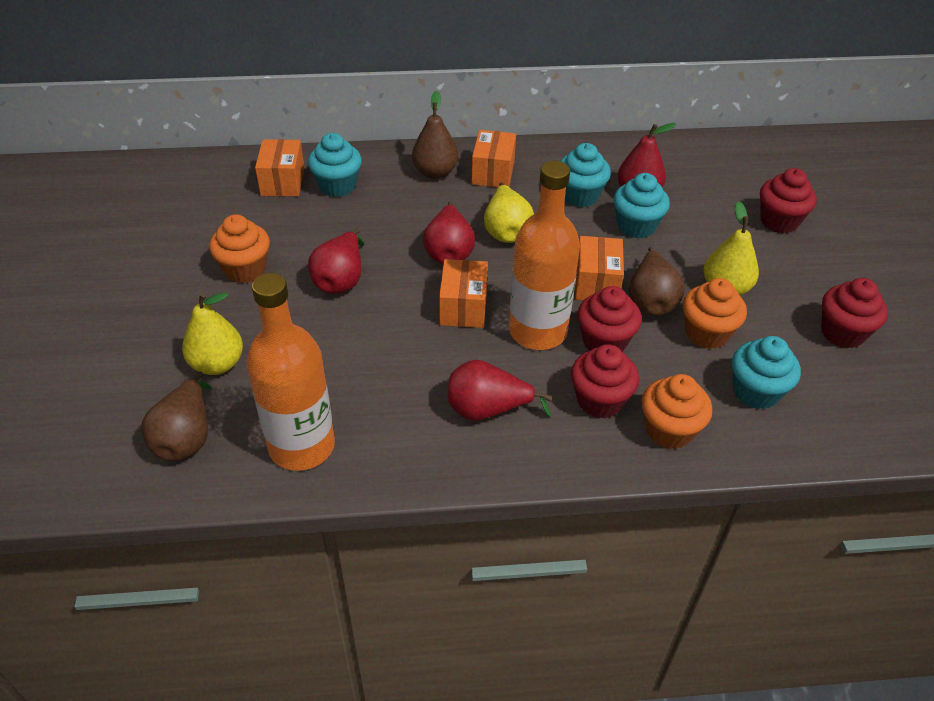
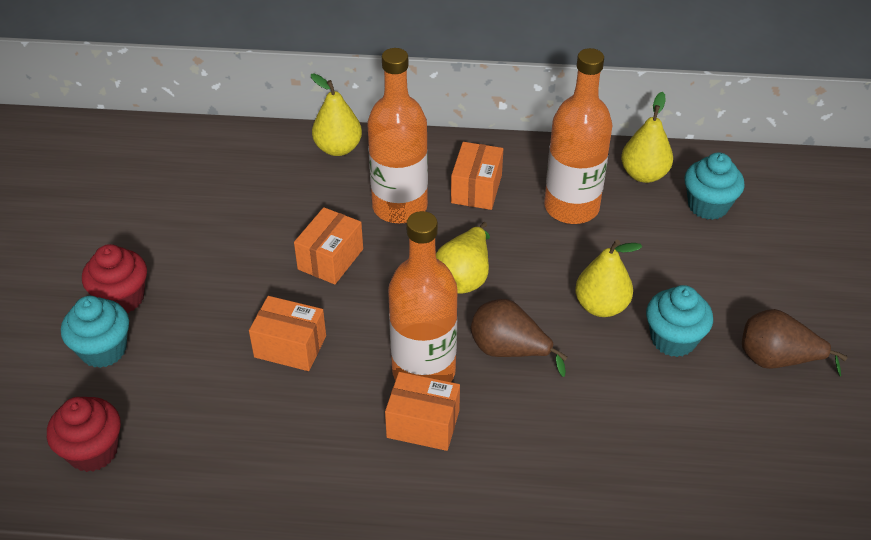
brown pear: 3 -> 2
orange bottle: 2 -> 3
orange cupcake: 3 -> 0
red cupcake: 4 -> 2
red pear: 4 -> 0
turquoise cupcake: 4 -> 3
yellow pear: 3 -> 4

